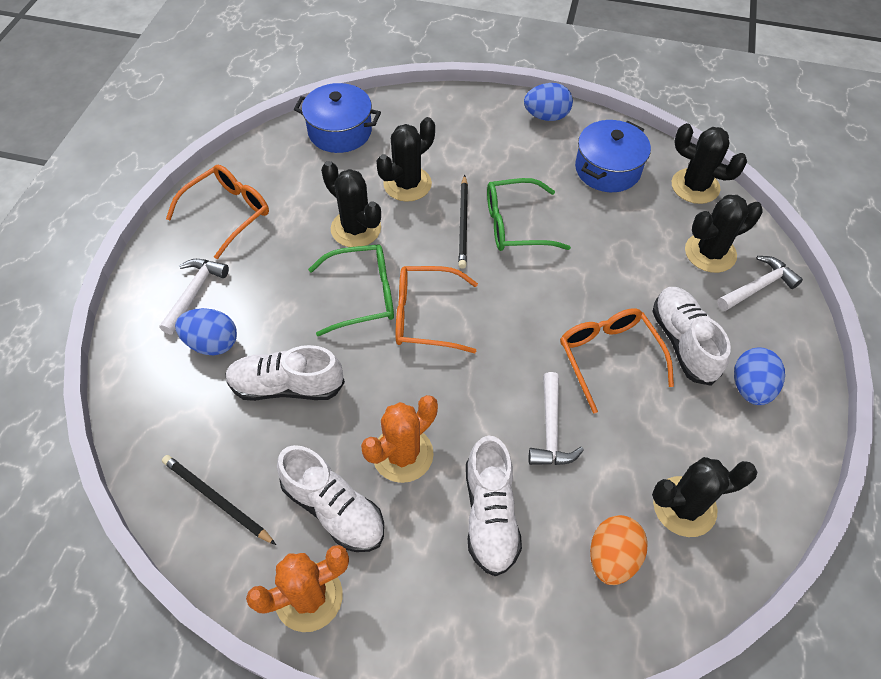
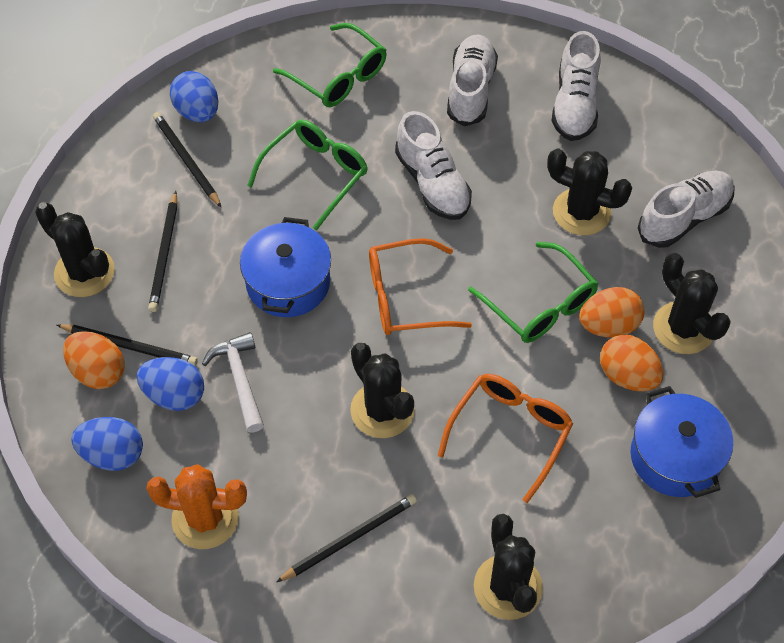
black pencil: 2 -> 4
green glasses: 2 -> 3
orange cactus: 2 -> 1
orange egg: 1 -> 3
orange glasses: 3 -> 2
white hammer: 3 -> 1

